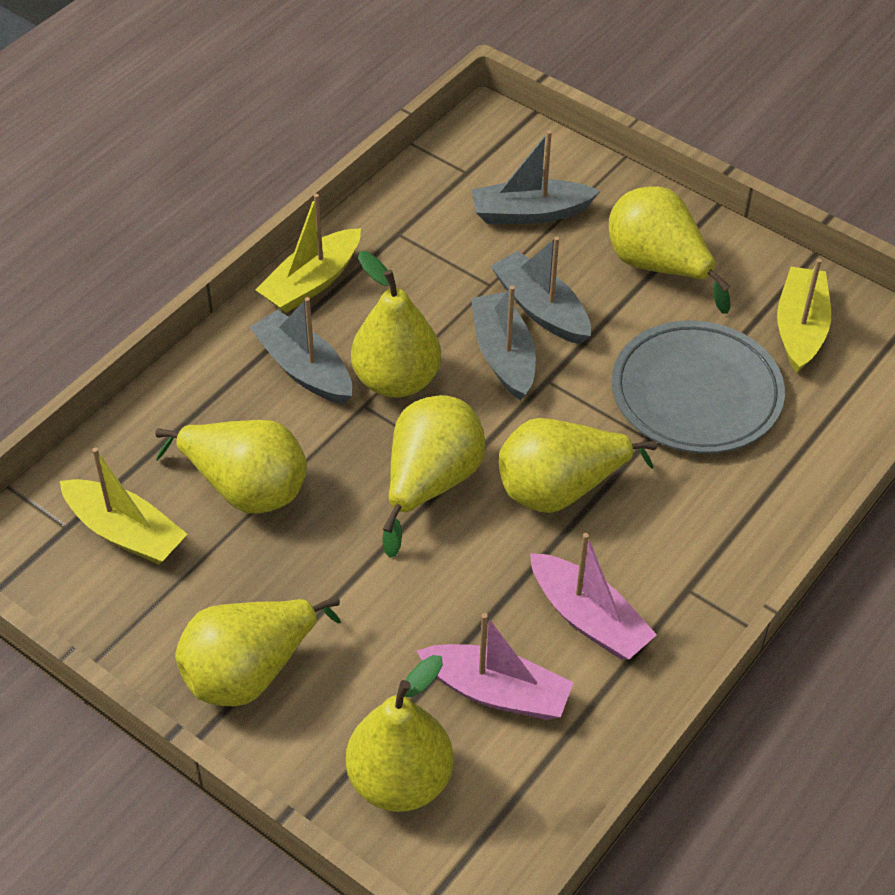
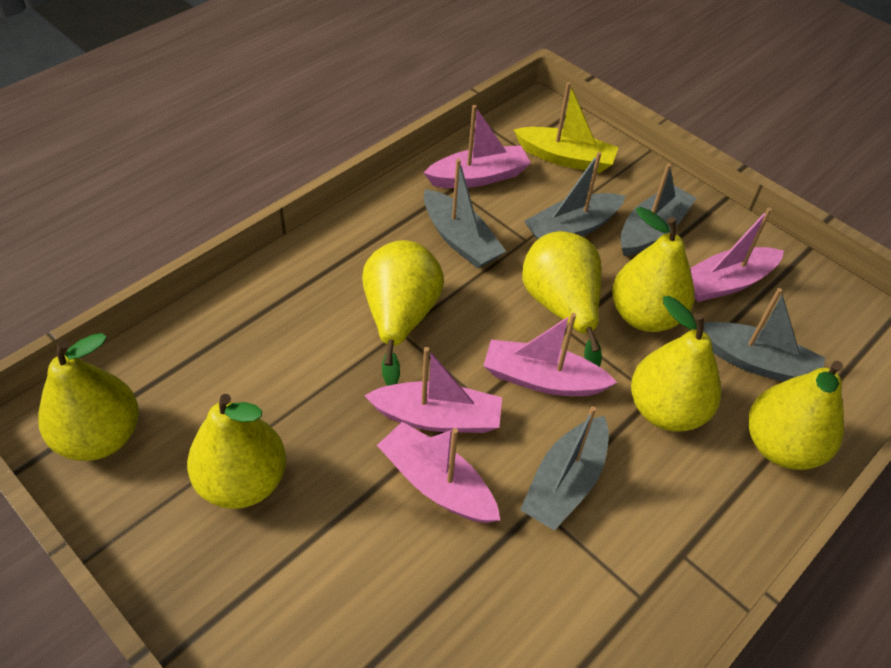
grey boat: 4 -> 5
grey plate: 1 -> 0
pink boat: 2 -> 5
yellow boat: 3 -> 1

